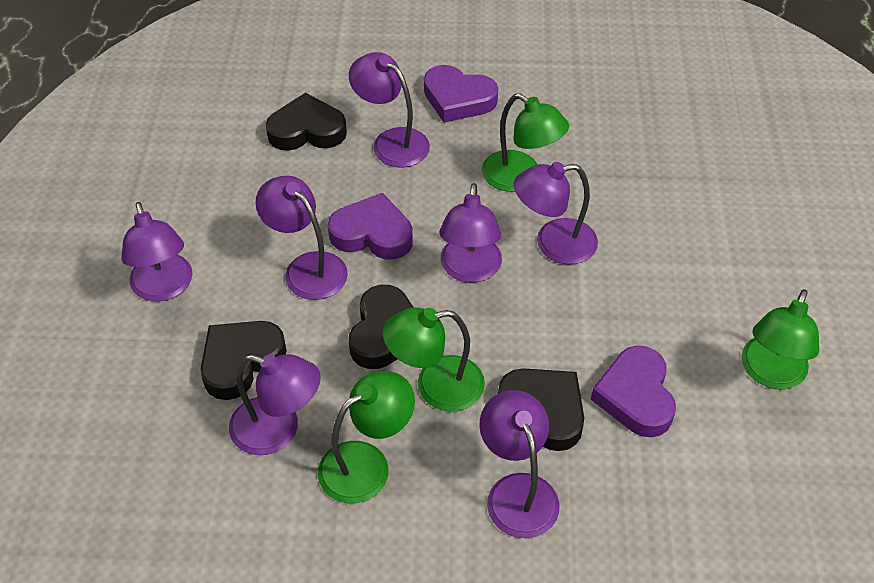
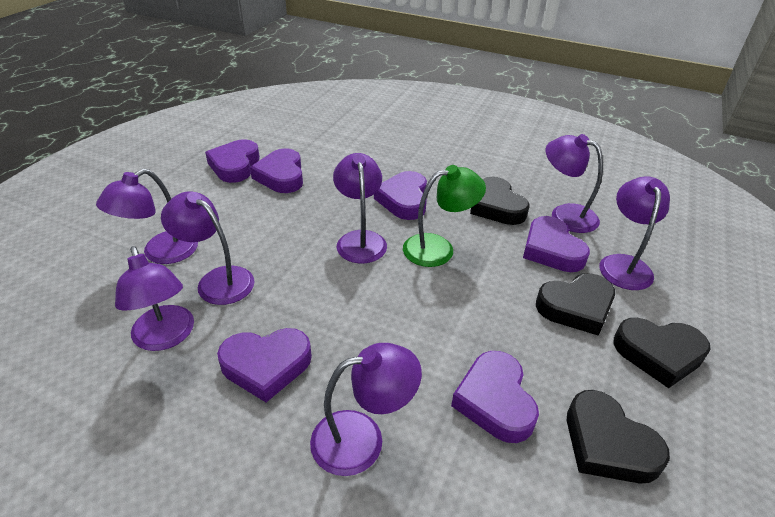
green lamp: 4 -> 1
purple heart: 3 -> 6

